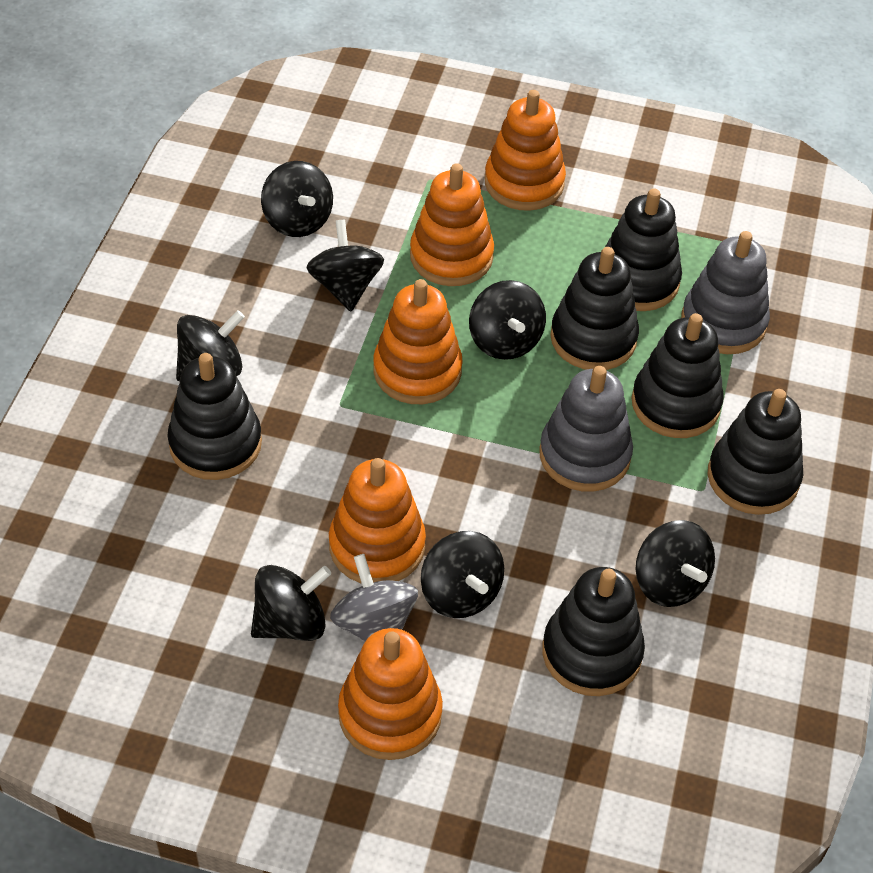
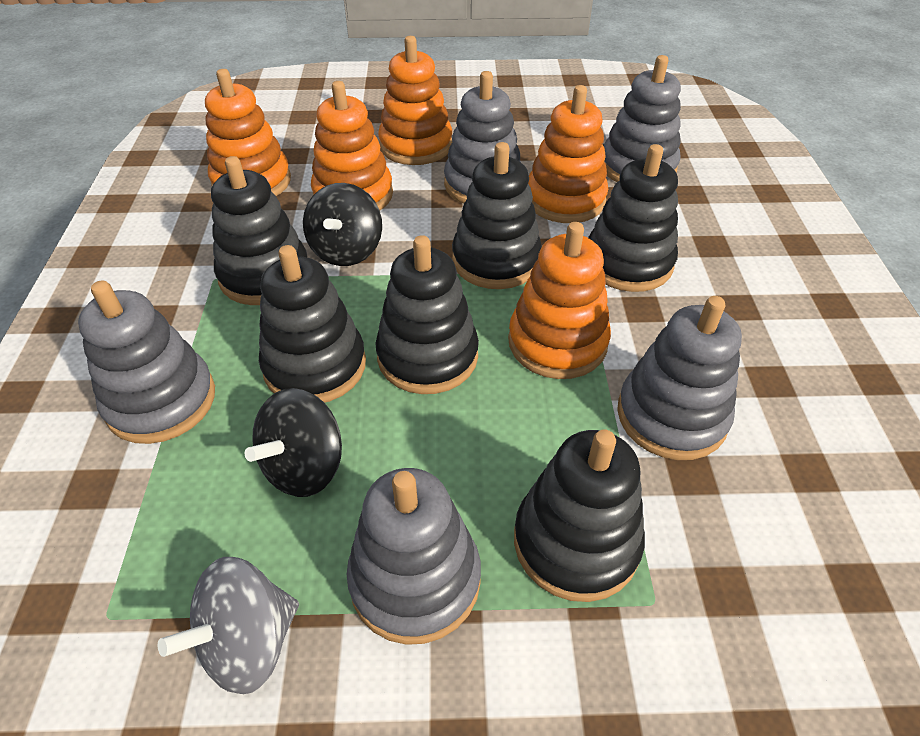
black spinning top: 7 -> 2
grey stacking toy: 2 -> 5

